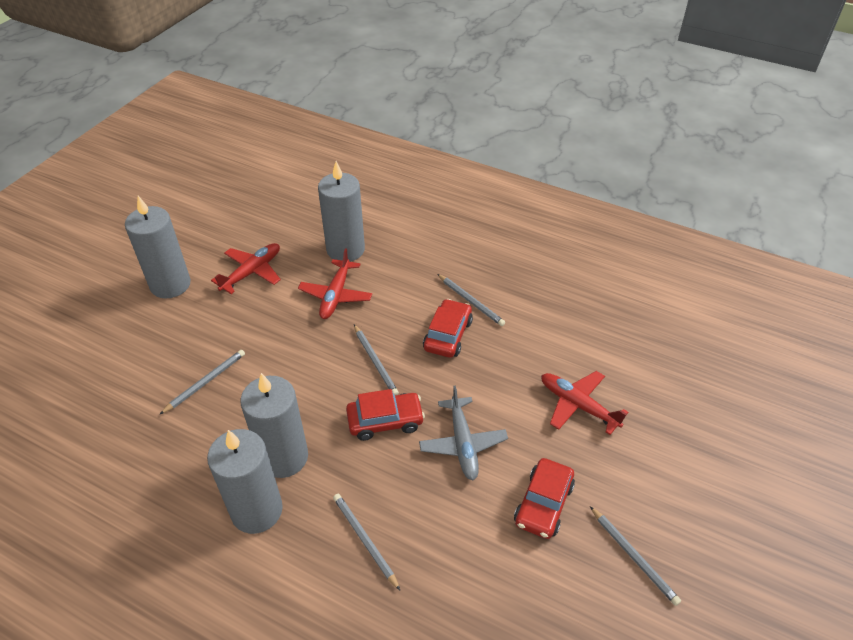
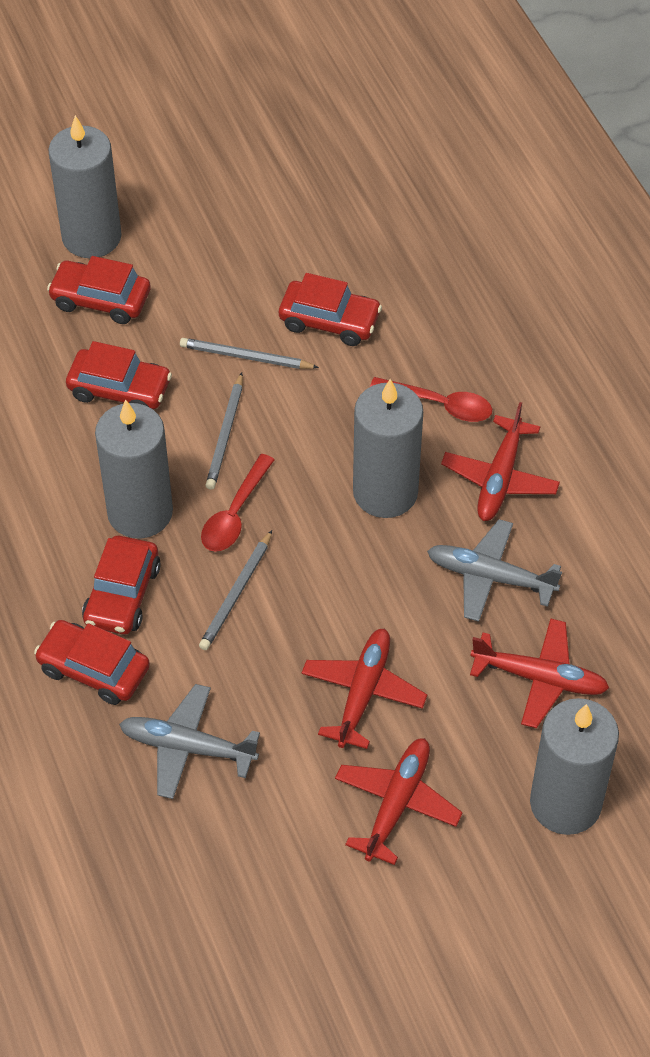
grey pencil: 5 -> 3
grey plane: 1 -> 2
red car: 3 -> 5
red plane: 3 -> 4
red spoon: 0 -> 2

